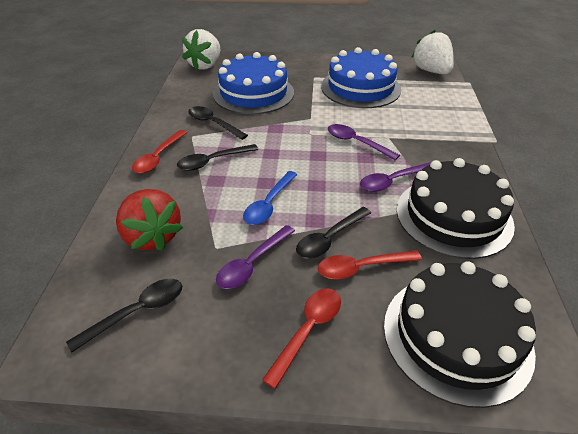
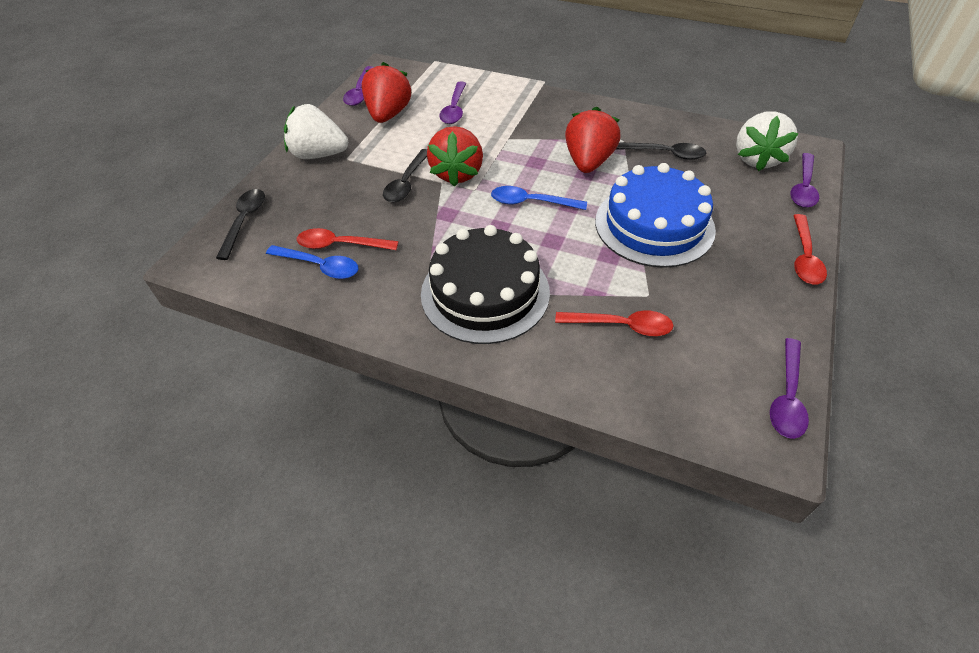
black cake: 2 -> 1
black spoon: 4 -> 3
blue cake: 2 -> 1
blue spoon: 1 -> 2
purple spoon: 3 -> 4
red strawberry: 1 -> 3

